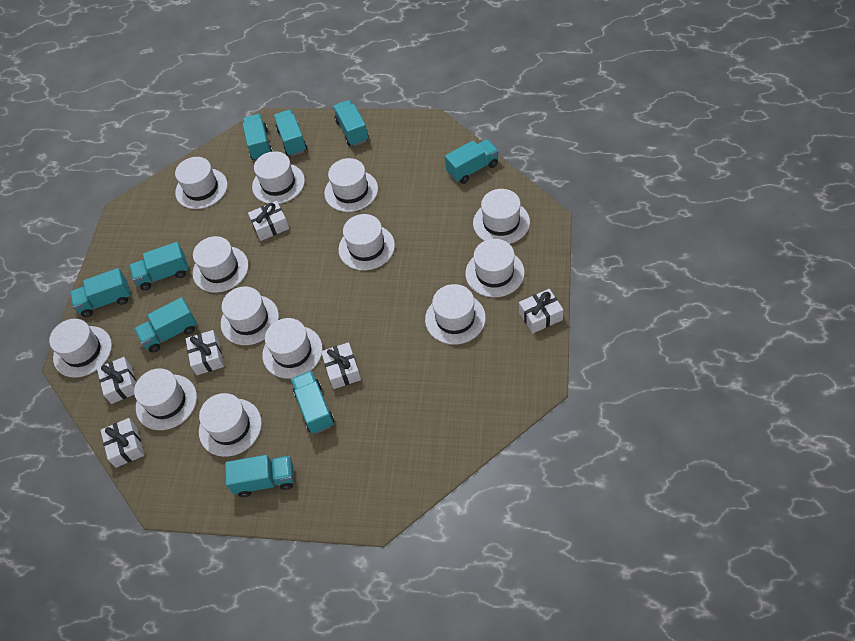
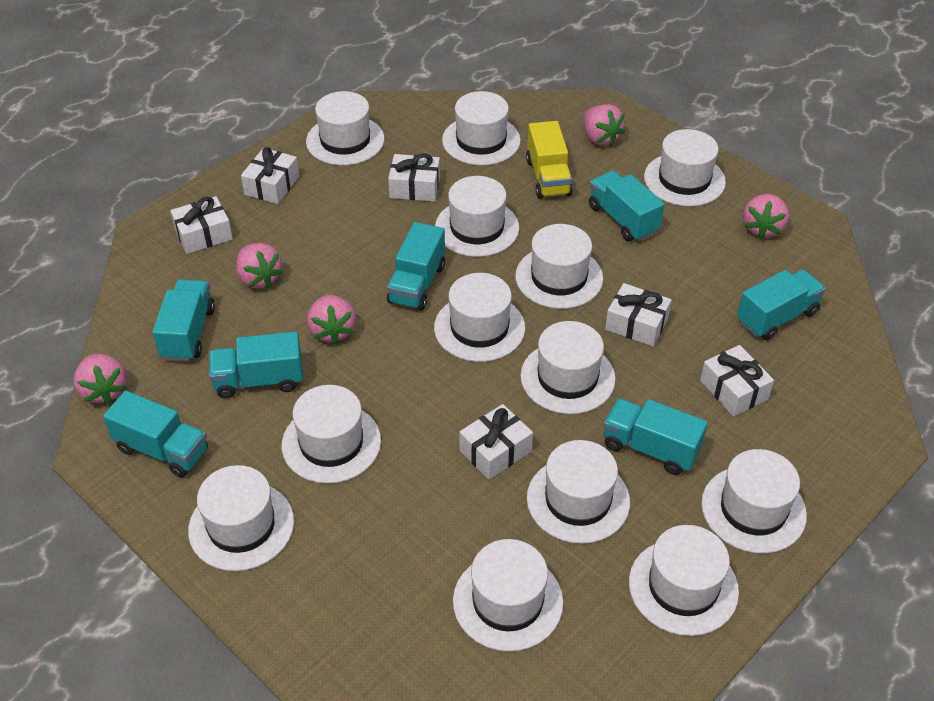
pink strawberry: 0 -> 5
turquoise truck: 9 -> 7
yellow truck: 0 -> 1

